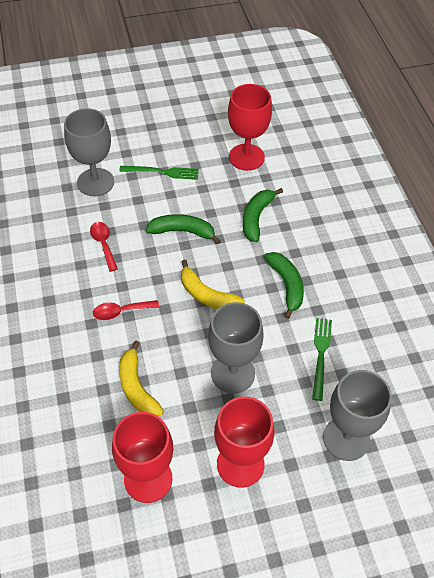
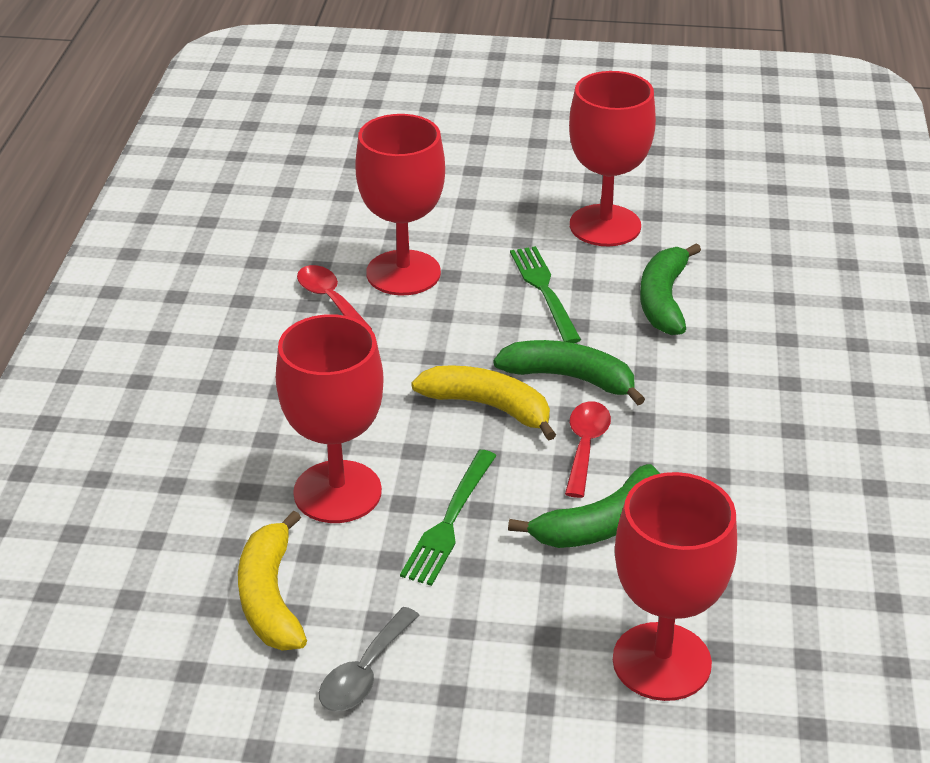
grey goblet: 3 -> 0
grey spoon: 0 -> 1
red goblet: 3 -> 4

